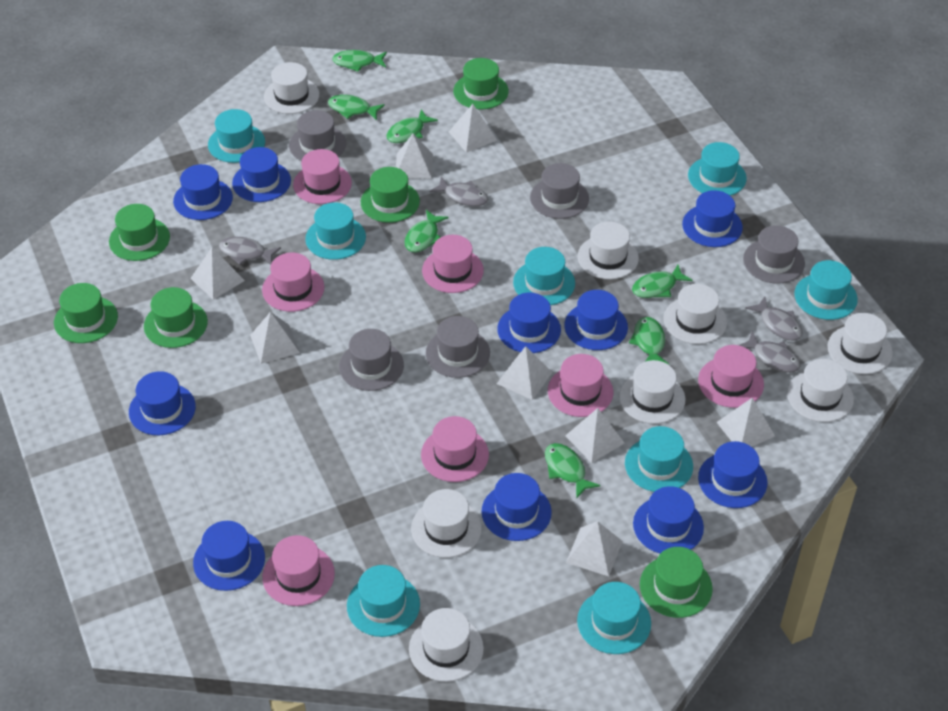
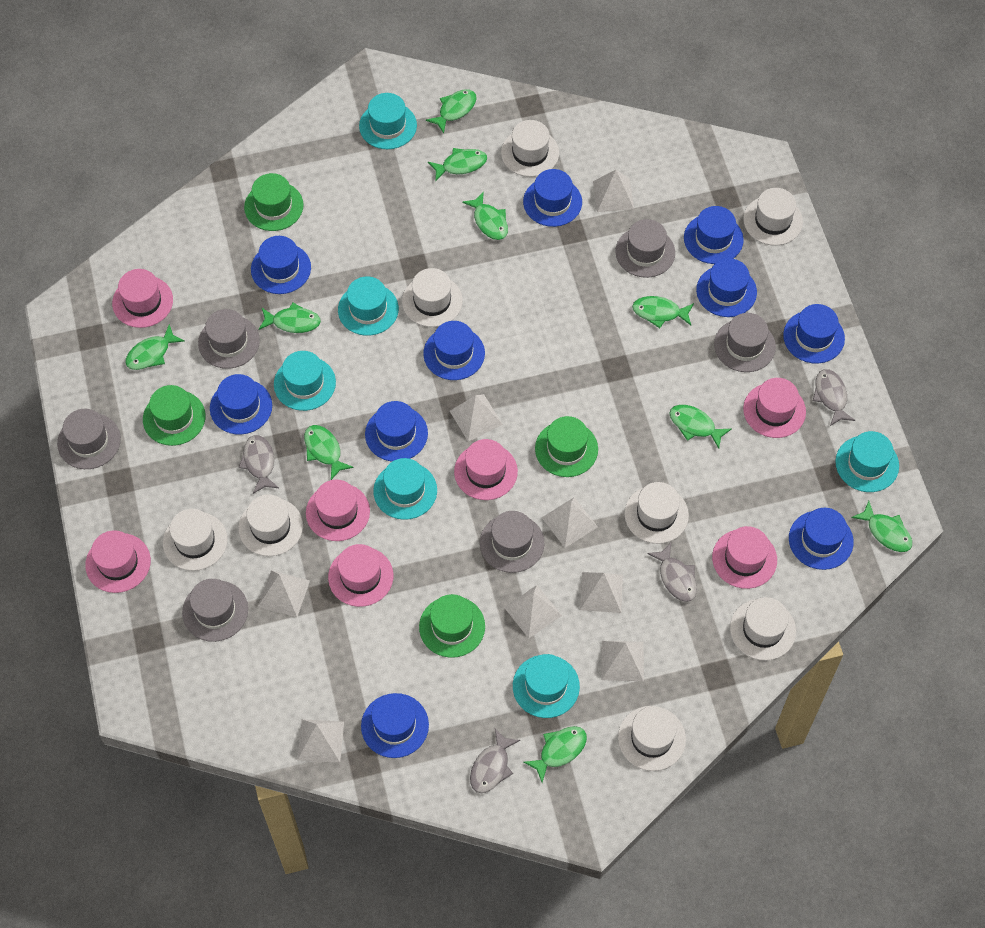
green fish: 7 -> 10
green hat: 6 -> 4
grey hat: 5 -> 6
turquoise hat: 8 -> 6

